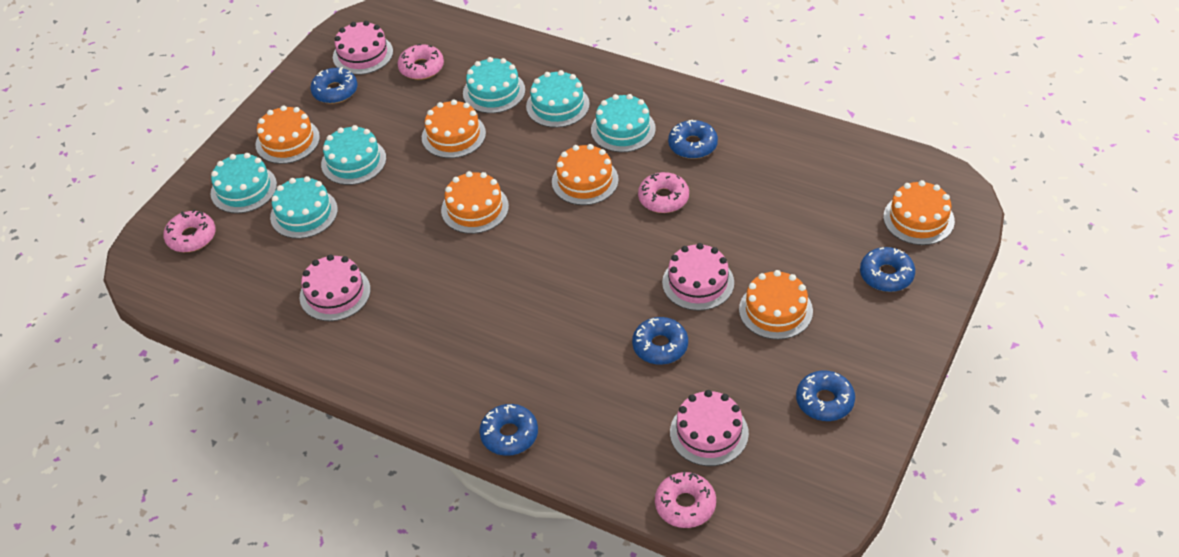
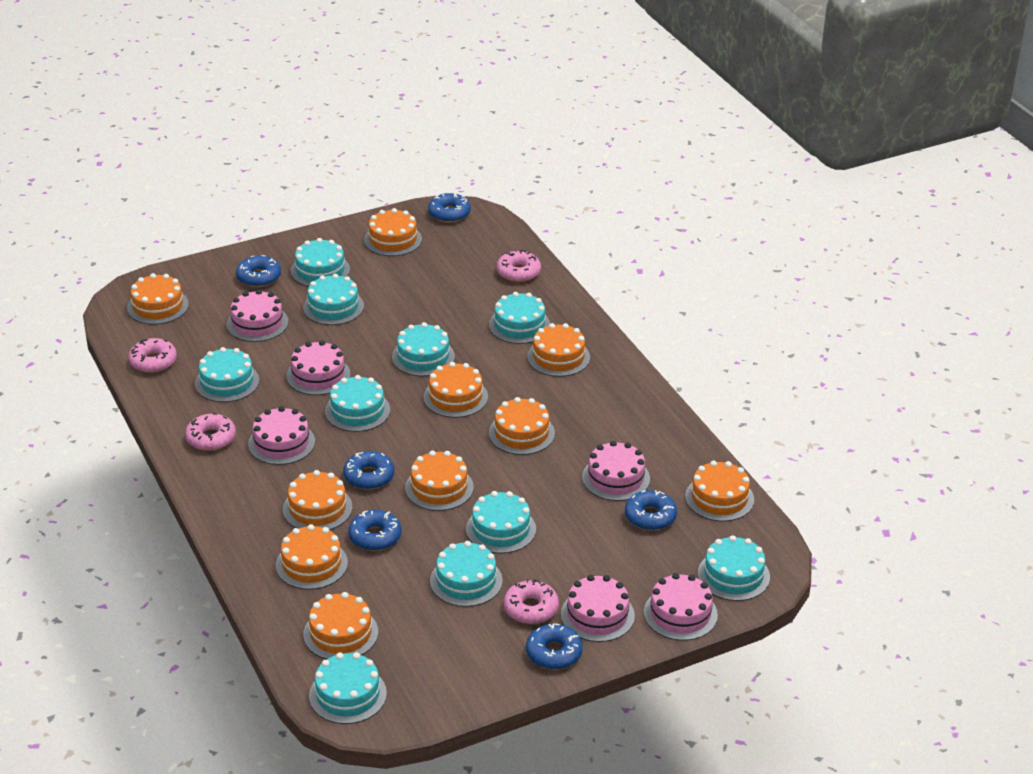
orange cake: 6 -> 10
pink cake: 4 -> 6
turquoise cake: 6 -> 10

